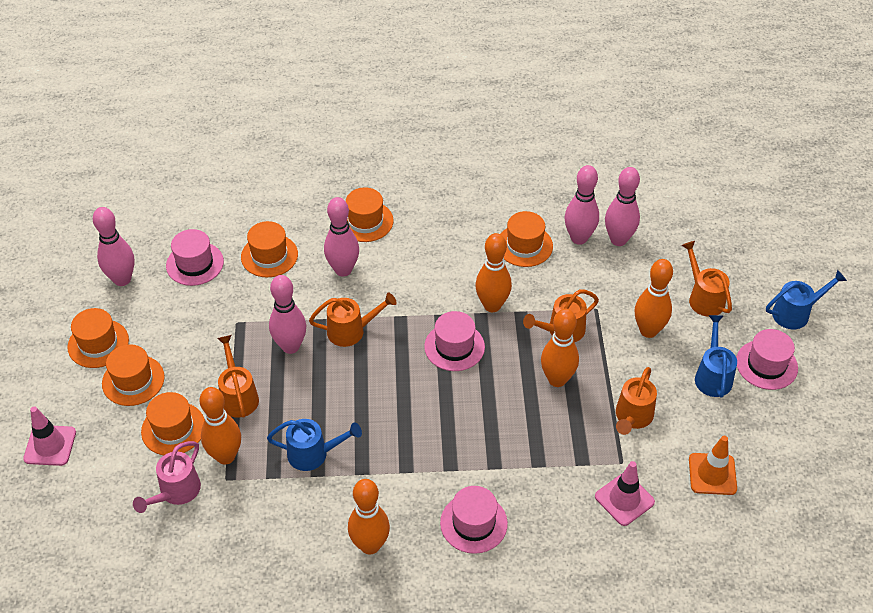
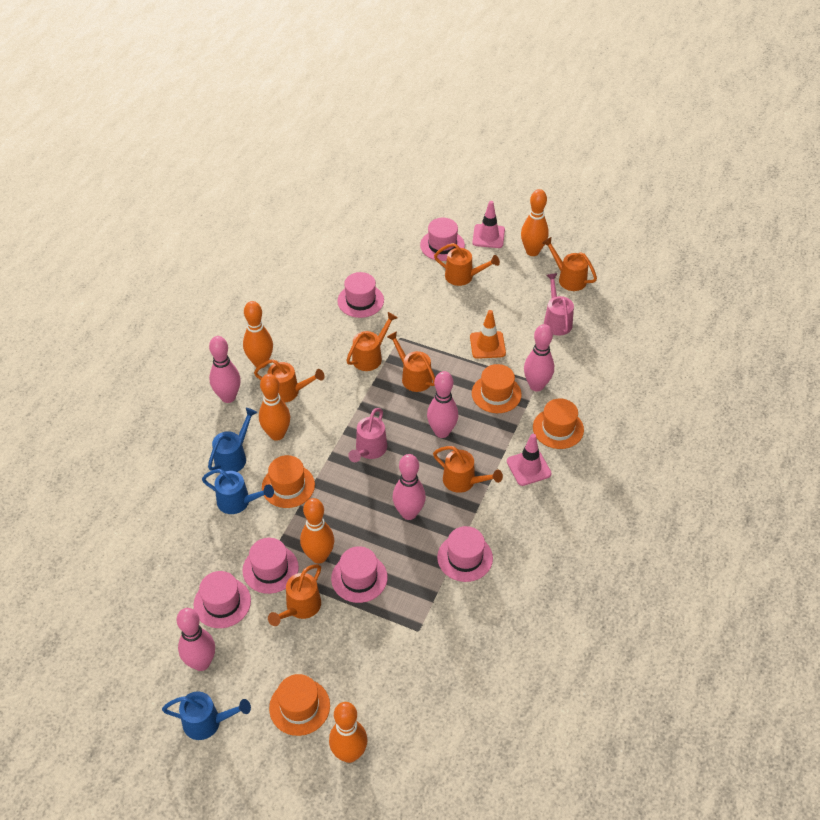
orange hat: 6 -> 4
orange watering can: 5 -> 7
pink hat: 4 -> 6
pink watering can: 1 -> 2

